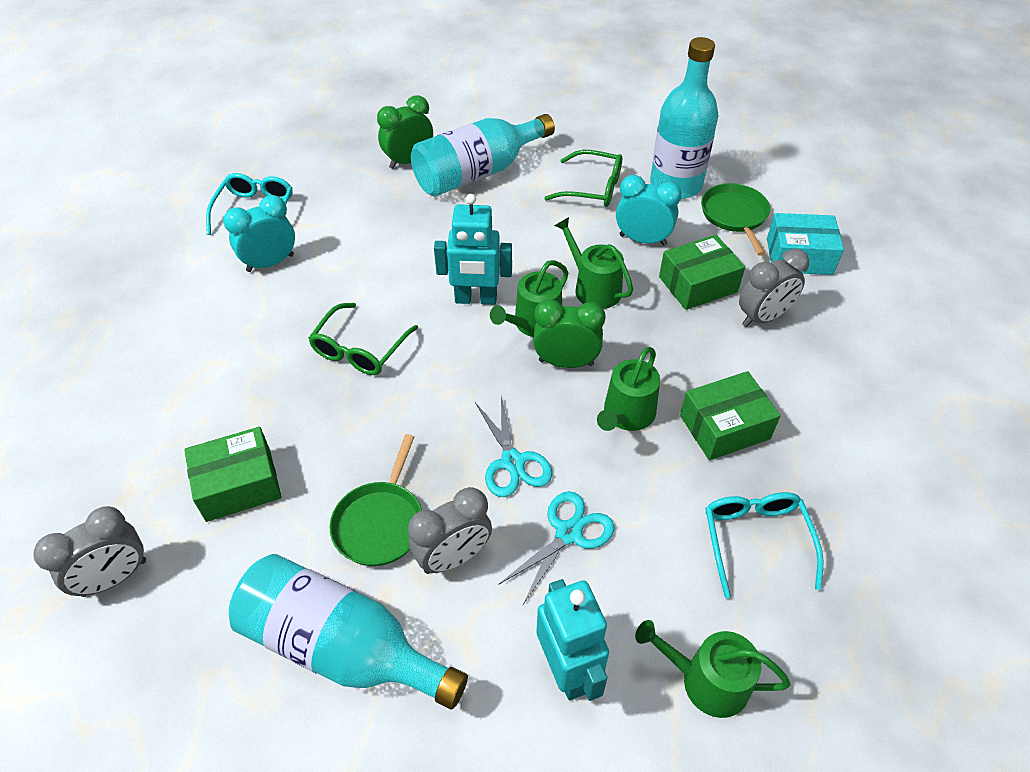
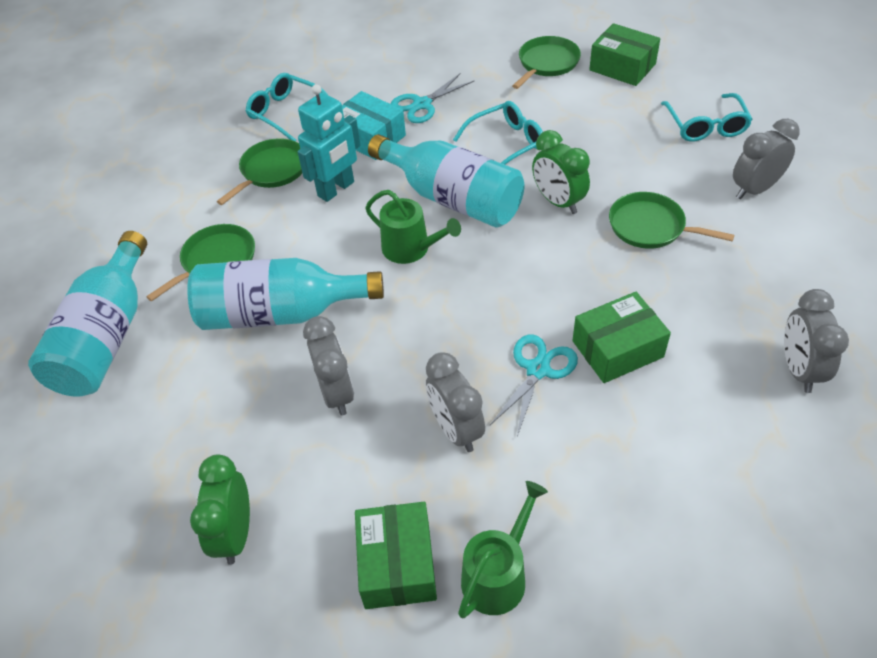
green glasses: 2 -> 0
green pan: 2 -> 4
green watering can: 4 -> 2
grey clock: 3 -> 4
turquoise clock: 2 -> 0
turquoise glasses: 2 -> 3
turquoise robot: 2 -> 1

